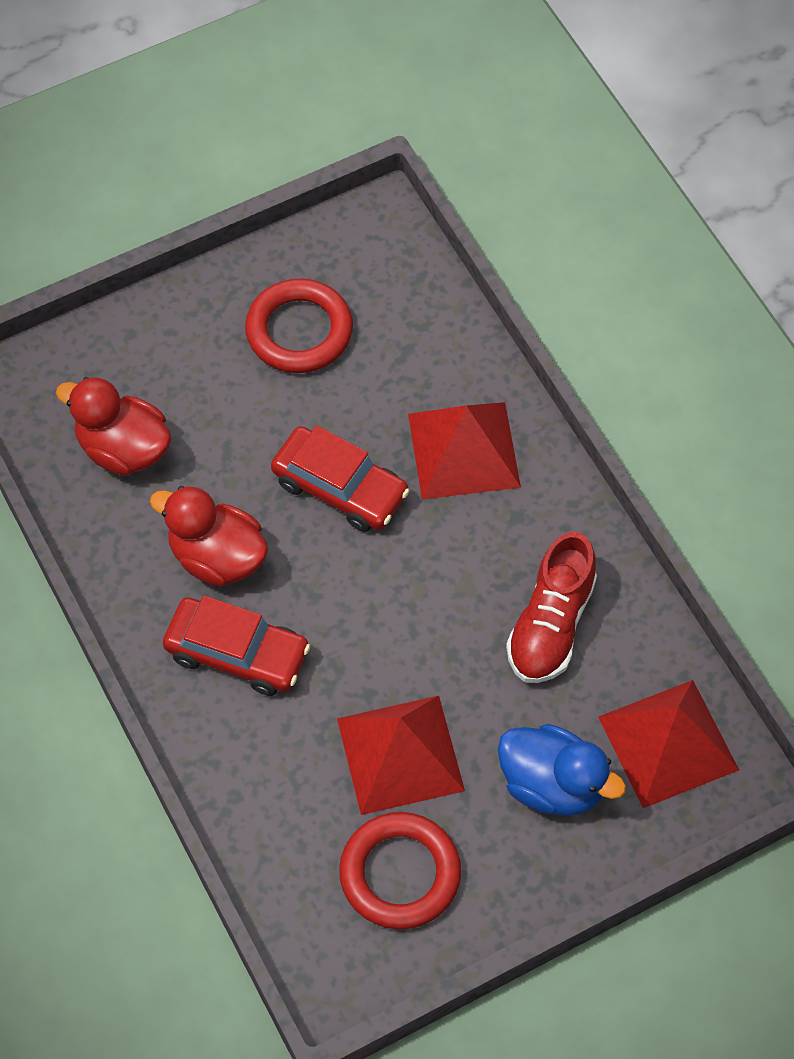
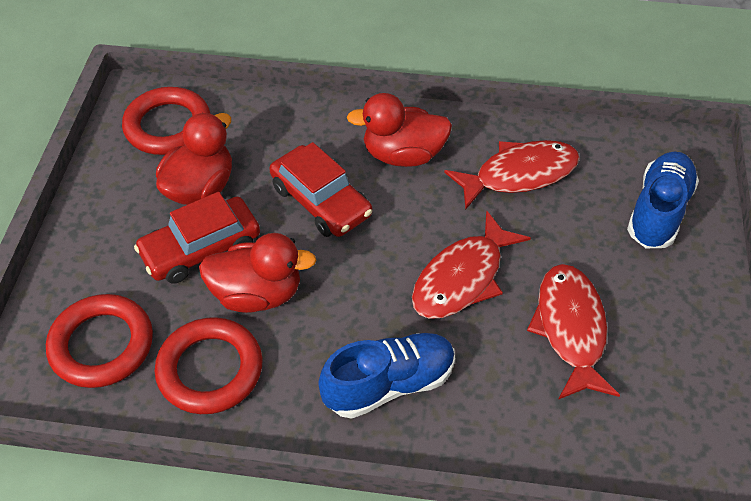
blue duck: 1 -> 0
blue shoe: 0 -> 2
red duck: 2 -> 3
red fish: 0 -> 3
red pyramid: 3 -> 0
red ring: 2 -> 3
red shoe: 1 -> 0

